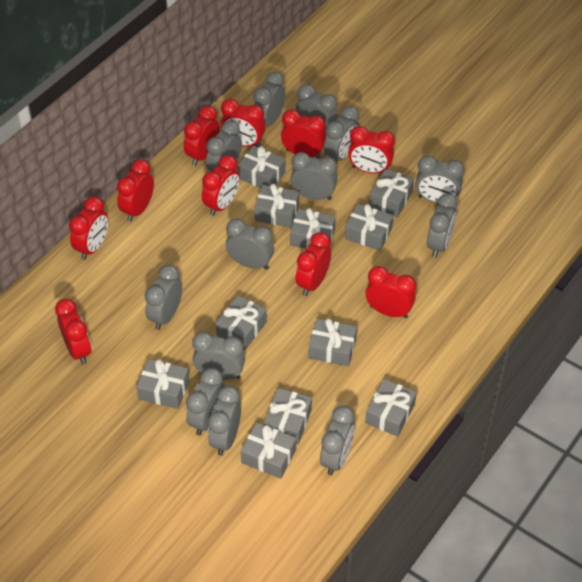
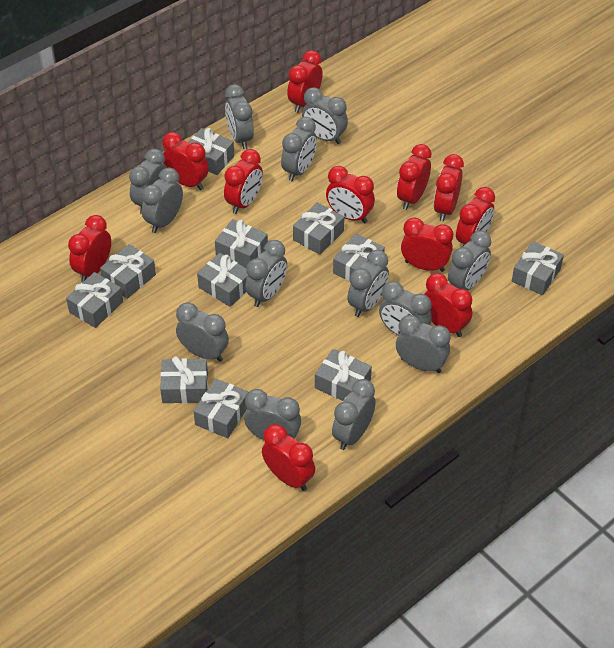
red clock: 10 -> 11

